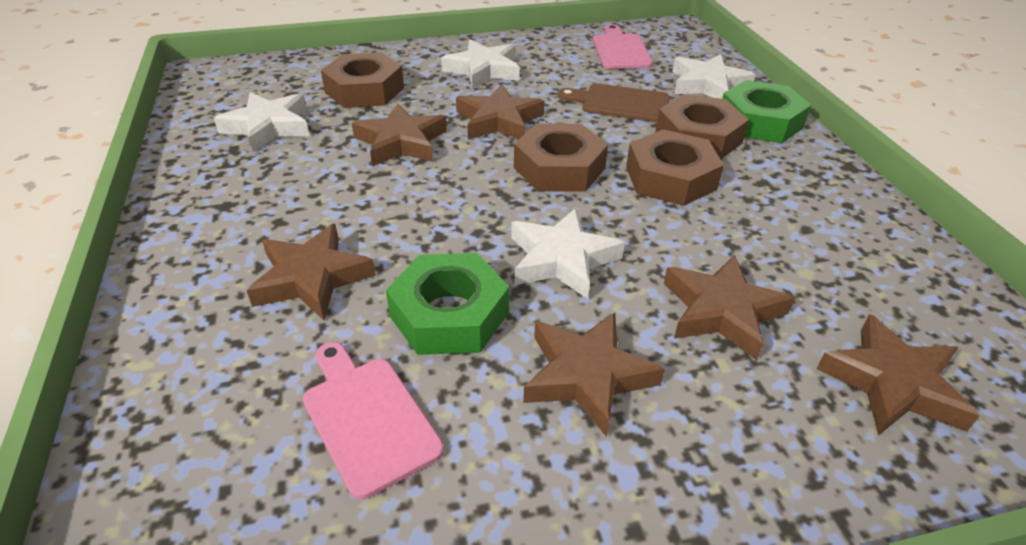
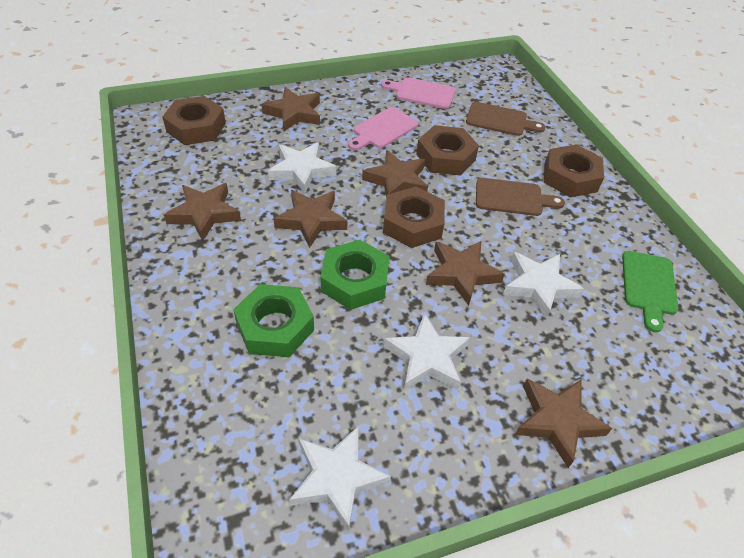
brown cutting board: 1 -> 2
green cutting board: 0 -> 1

